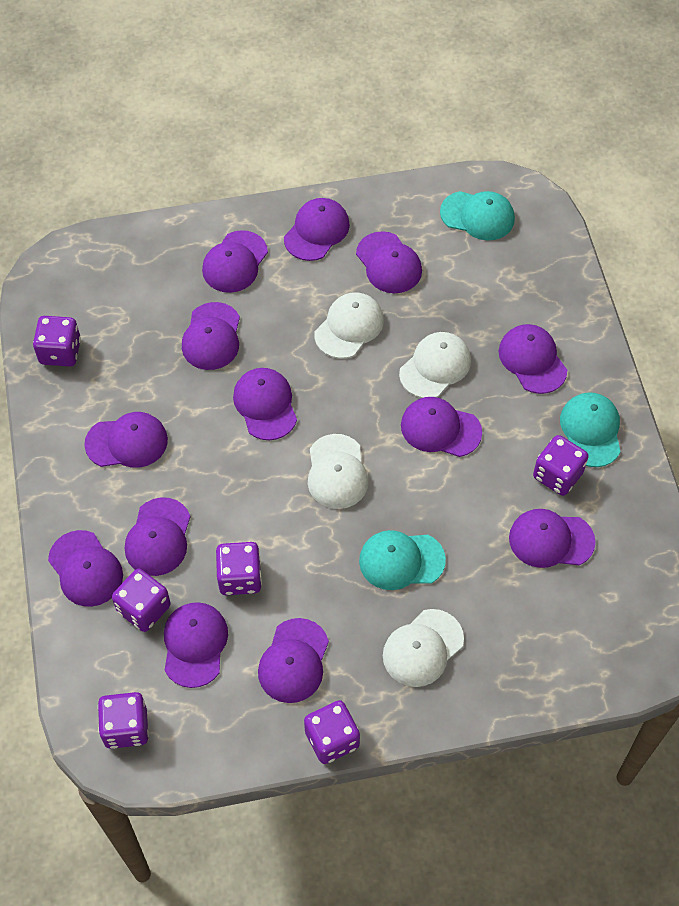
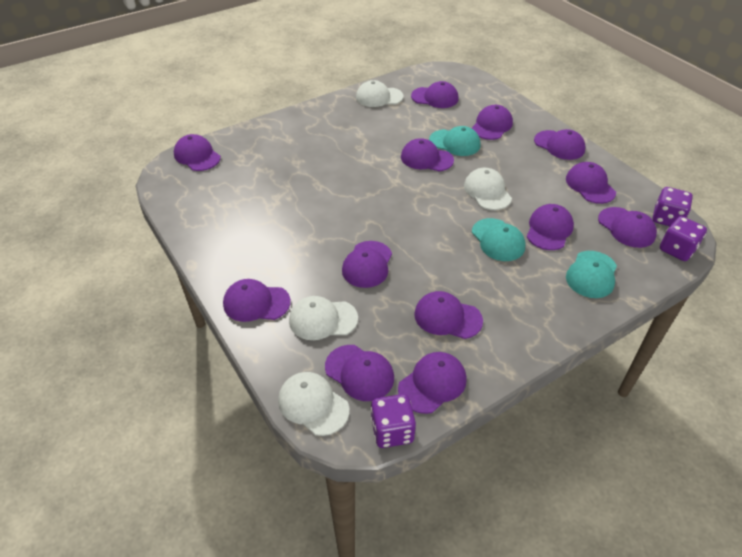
purple dice: 6 -> 3

